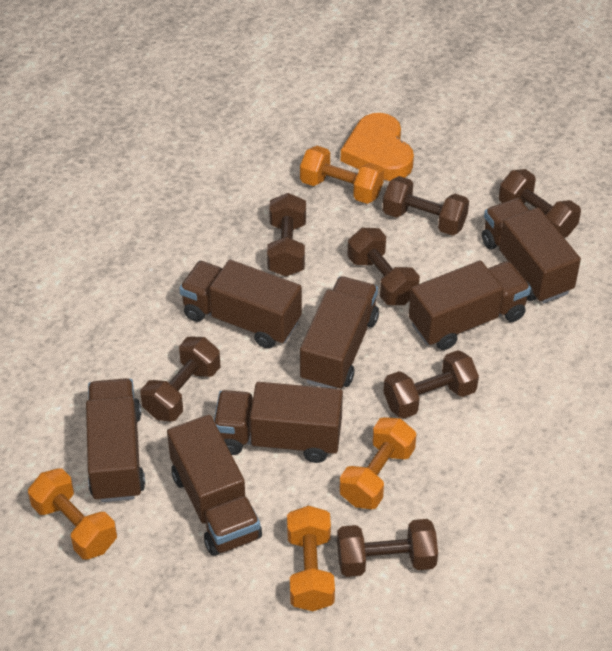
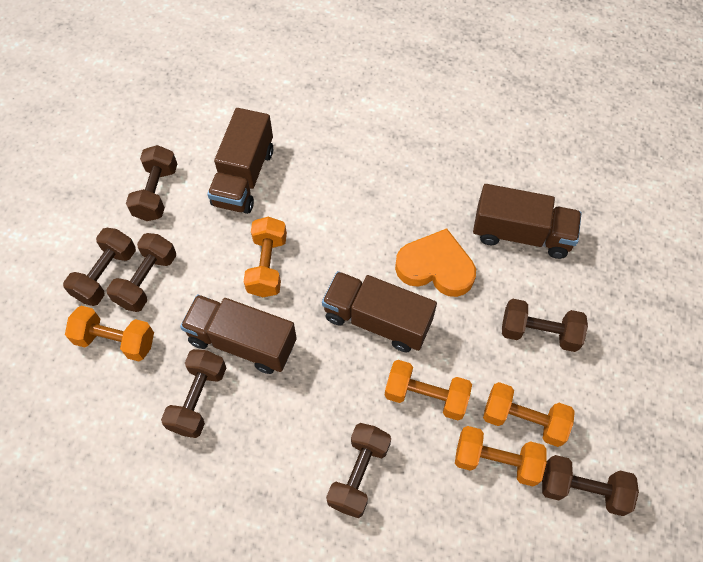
brown truck: 7 -> 4
orange dumbbell: 4 -> 5

